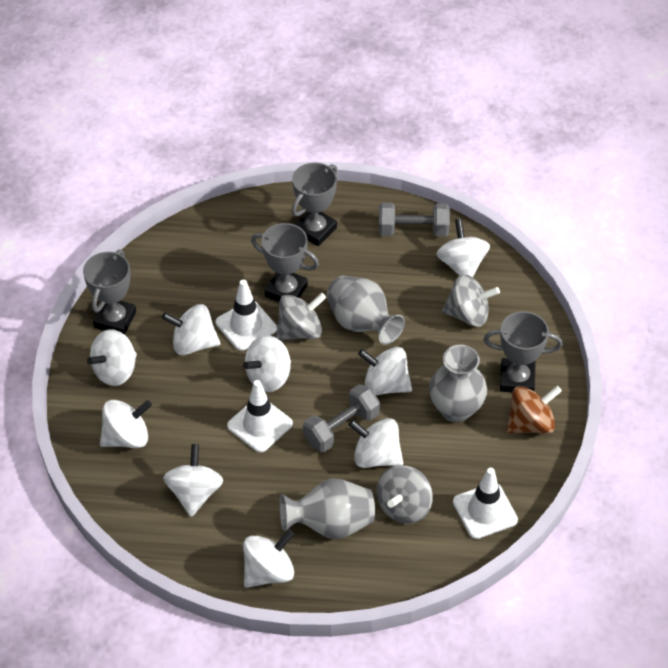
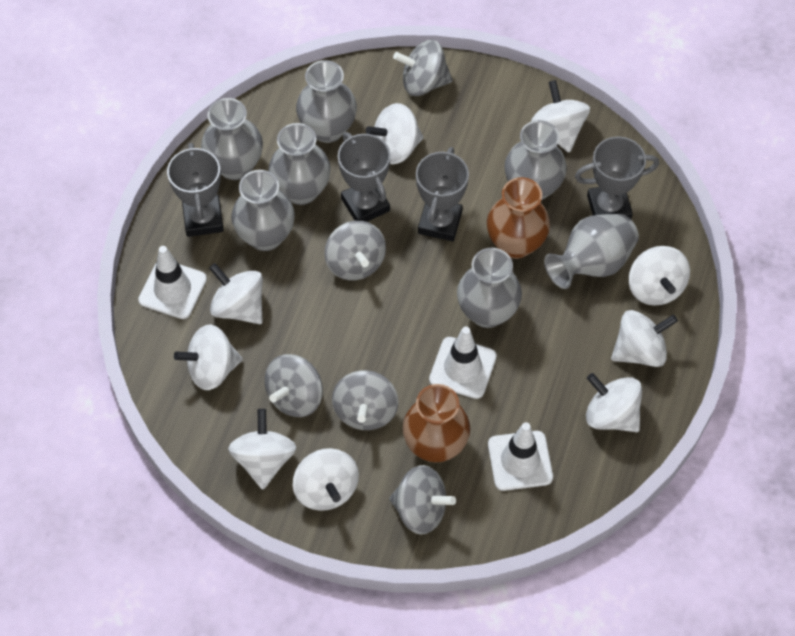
brown spinning top: 1 -> 0
brown vase: 0 -> 2
grey dumbbell: 2 -> 0
grey spinning top: 3 -> 5
grey vase: 3 -> 7

